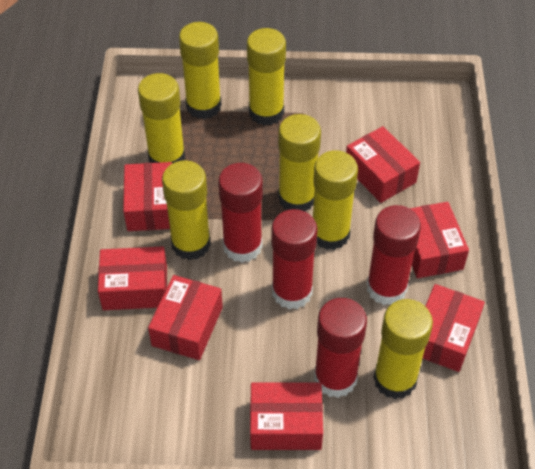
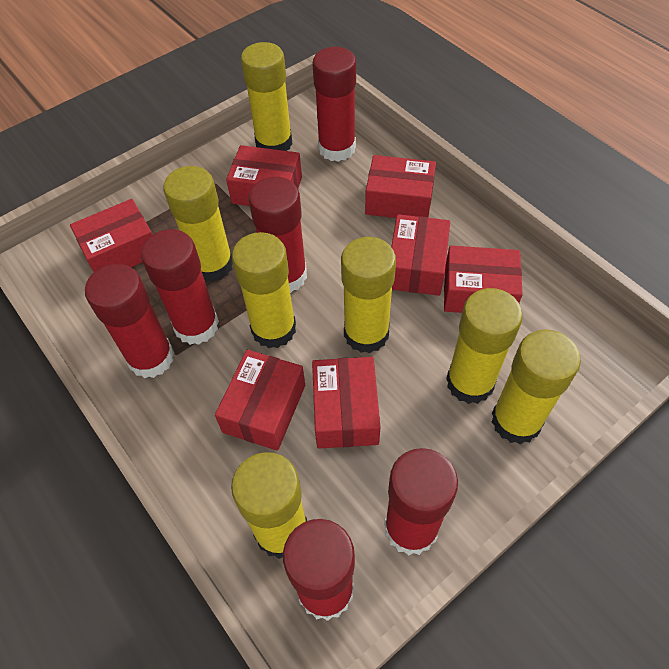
red glue stick: 4 -> 6

